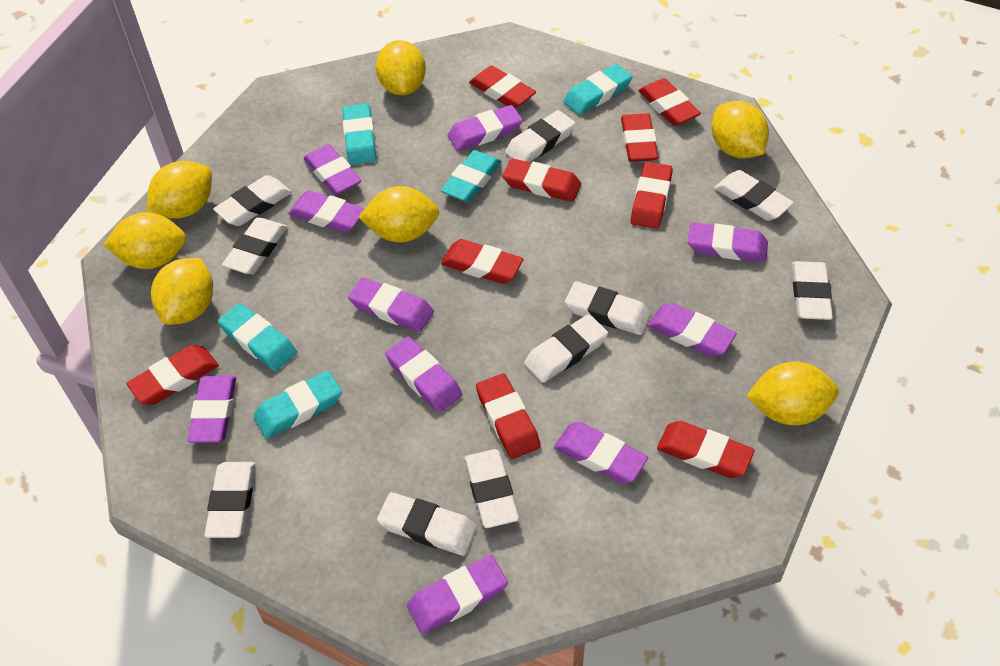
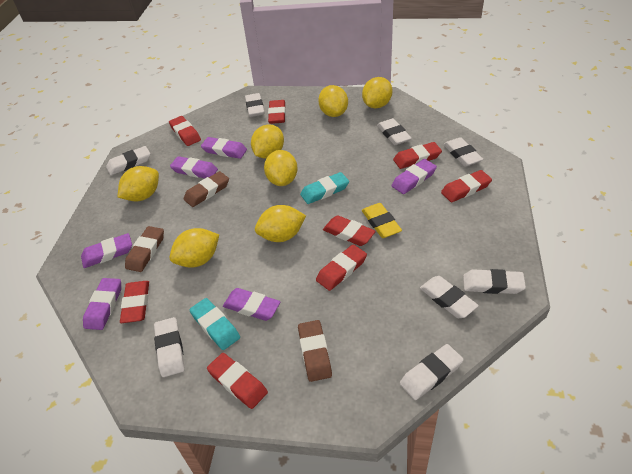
brown eraser: 0 -> 3
purple eraser: 10 -> 6
red eraser: 9 -> 8
turquoise eraser: 5 -> 2
white eraser: 10 -> 8
yellow eraser: 0 -> 1

